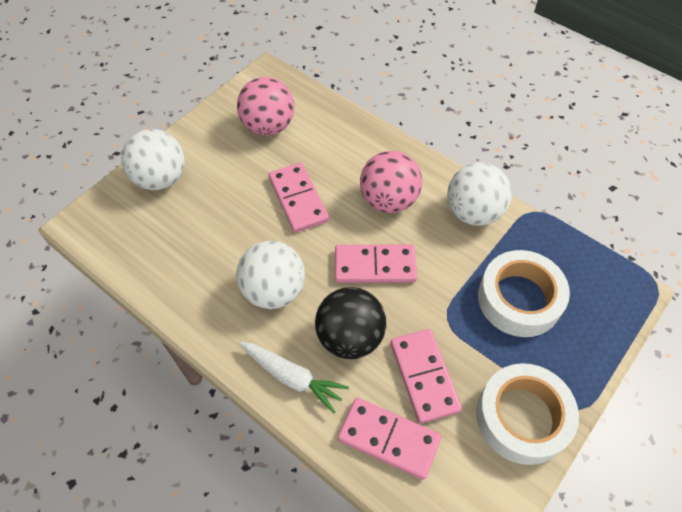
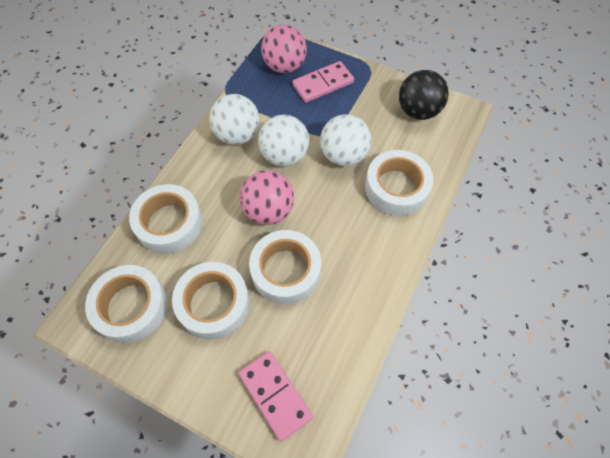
pink domino: 4 -> 2
white carrot: 1 -> 0
white tape: 2 -> 5

